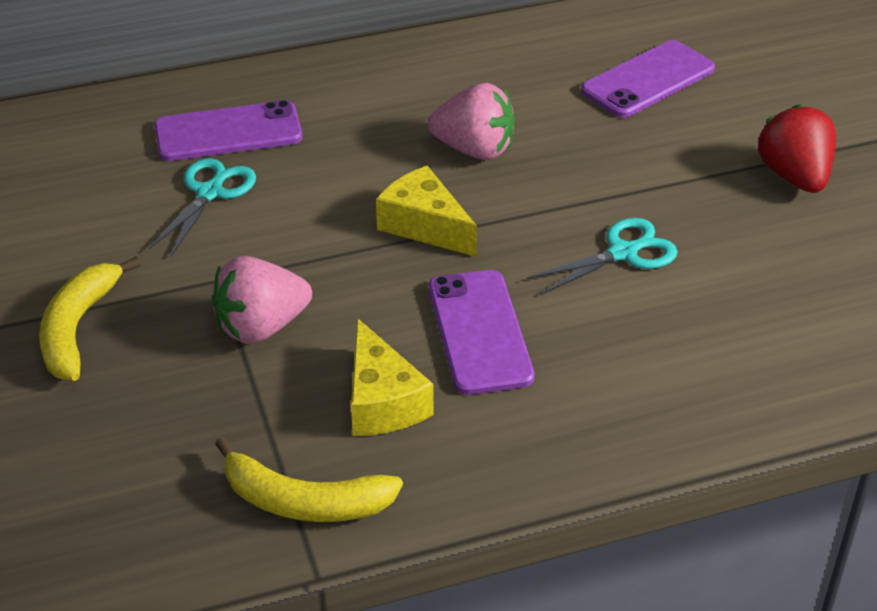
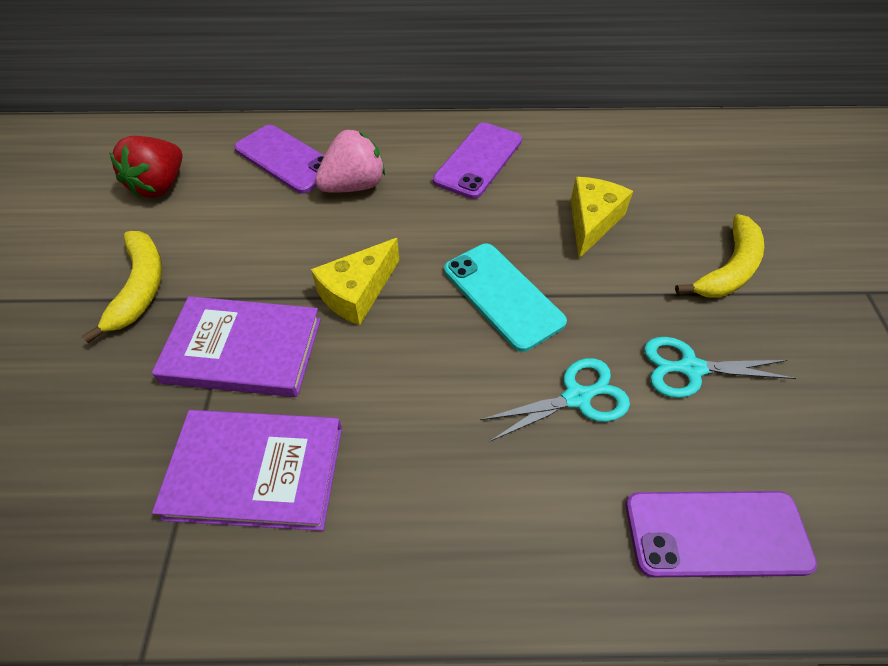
pink strawberry: 2 -> 1
purple book: 0 -> 2
turquoise phone: 0 -> 1

